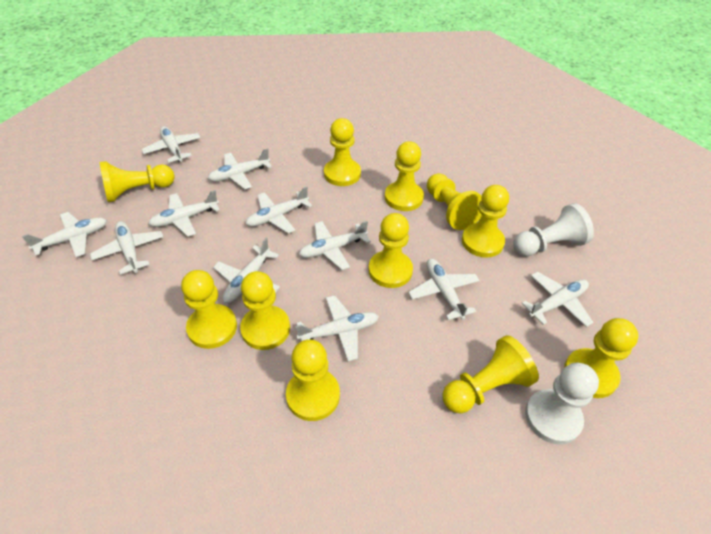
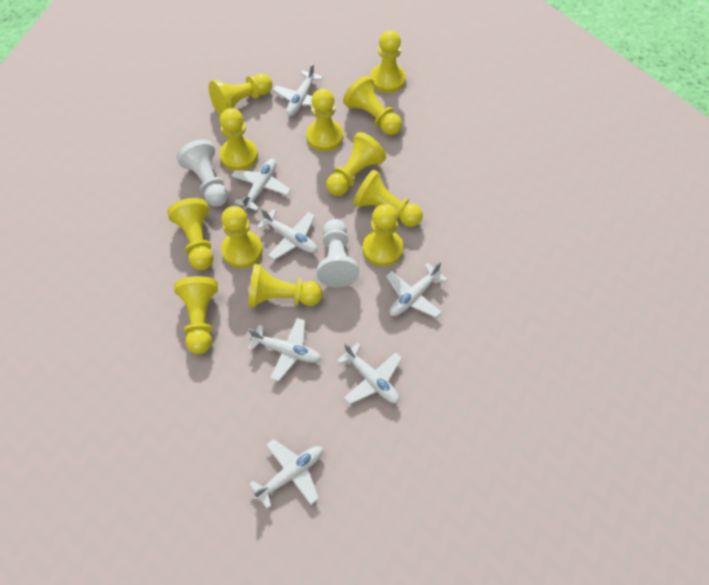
white plane: 11 -> 7
yellow pawn: 11 -> 12

